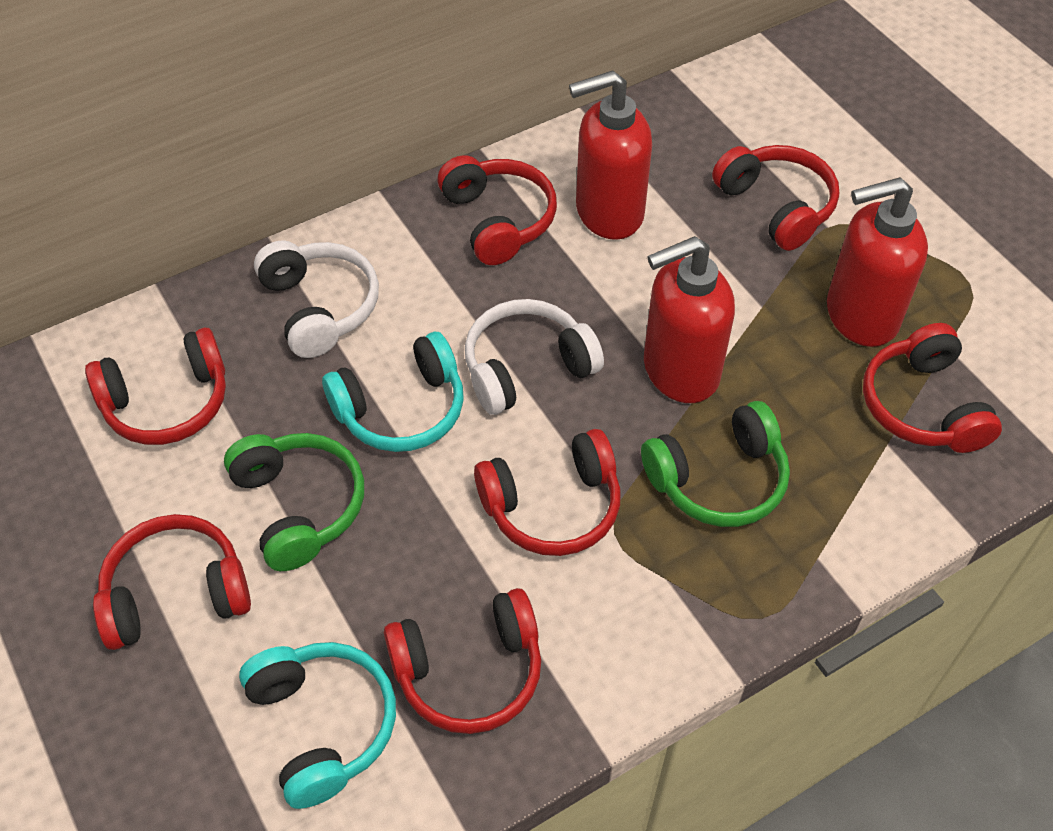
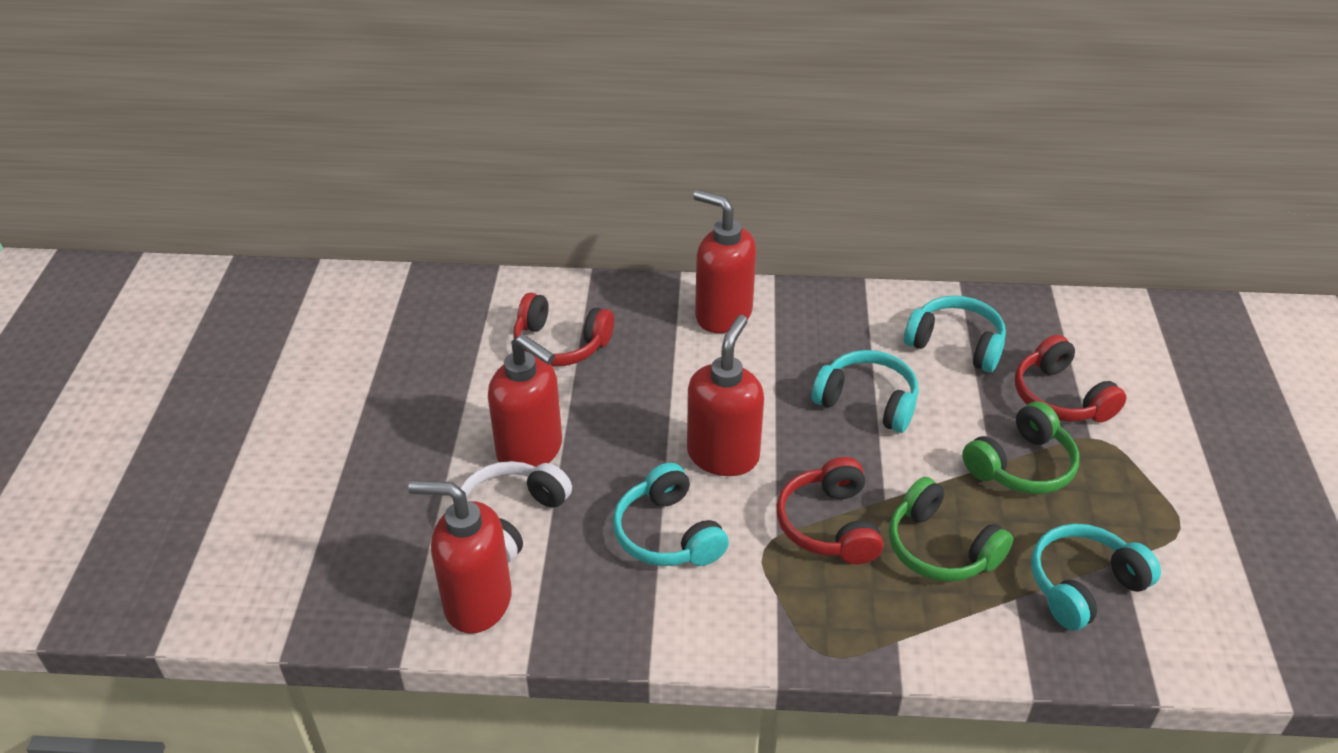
red headphones: 7 -> 3
red soap dispenser: 3 -> 4
turquoise headphones: 2 -> 4
white headphones: 2 -> 1

